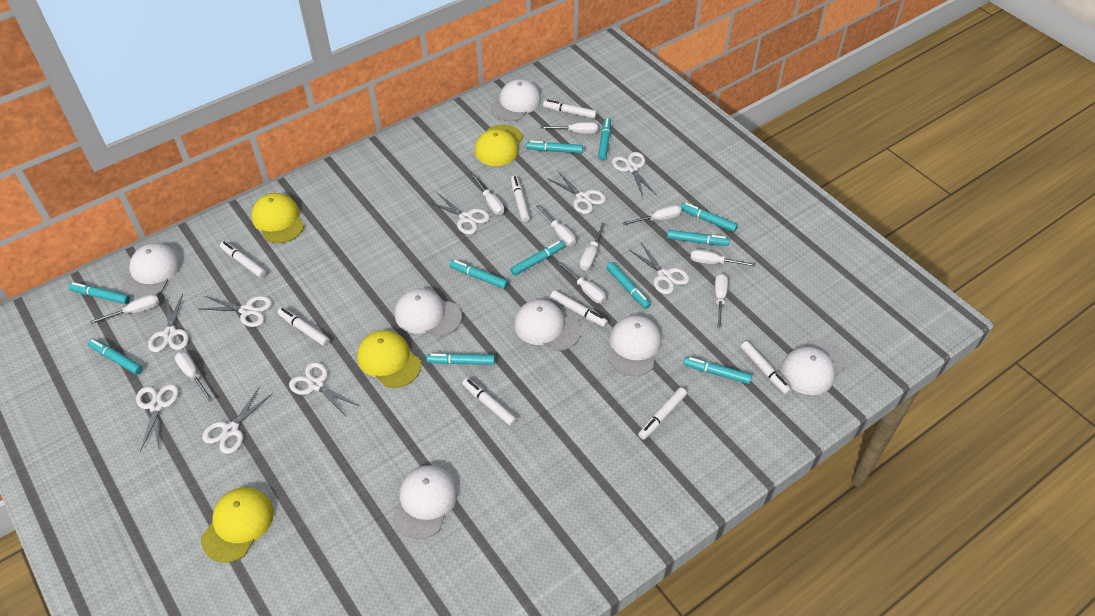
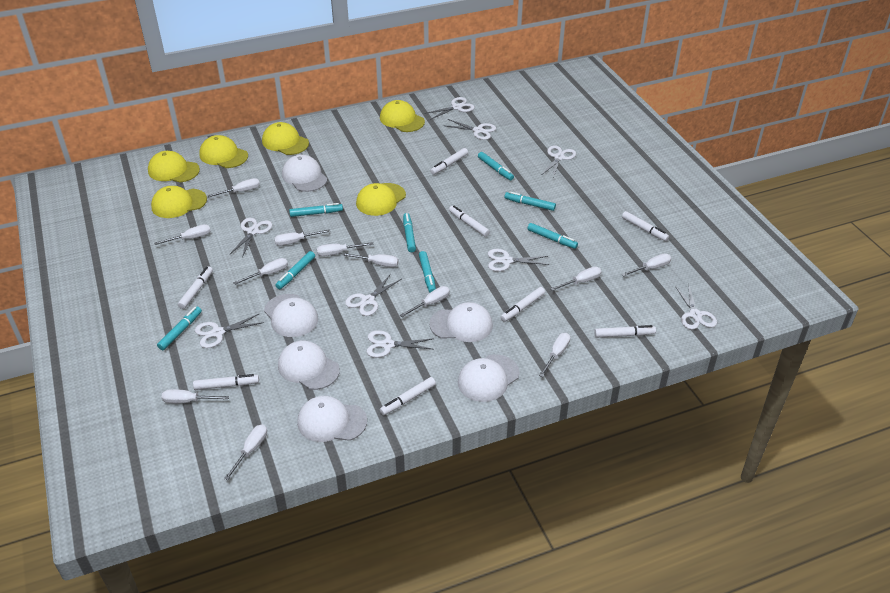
turquoise marker: 11 -> 8
white cap: 7 -> 6
white screwdriver: 10 -> 12
yellow cap: 4 -> 6

